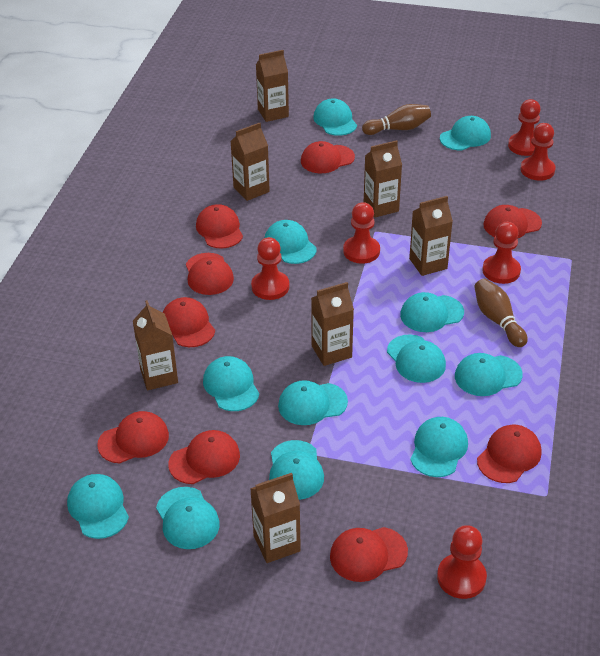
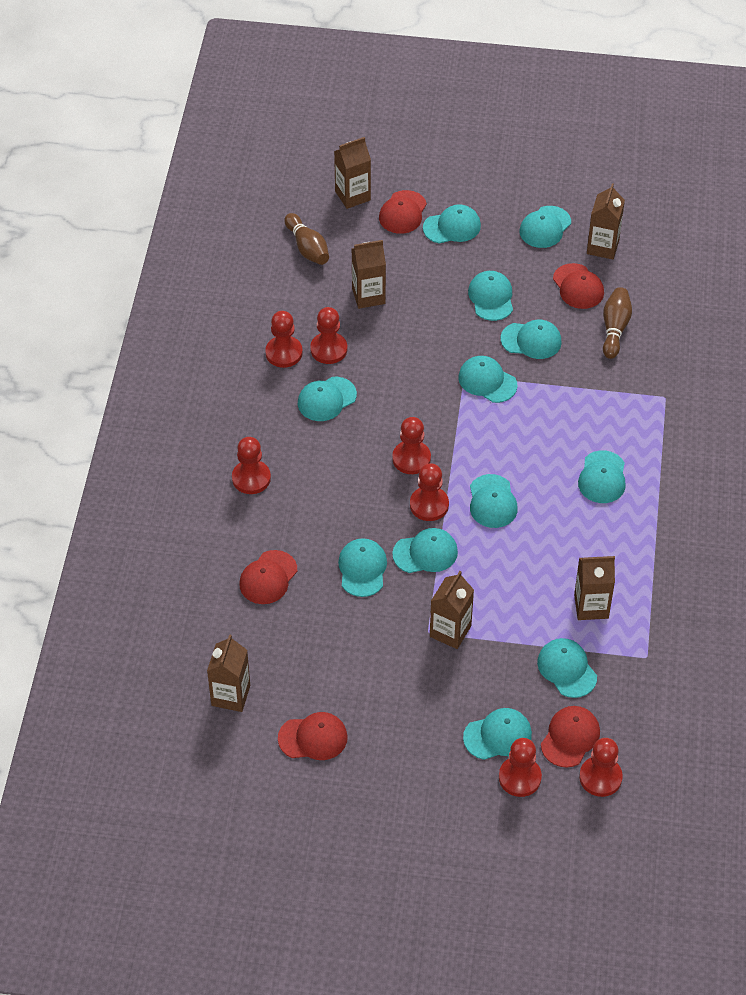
brown carton: 7 -> 6
red cap: 9 -> 5
red pawn: 6 -> 7

